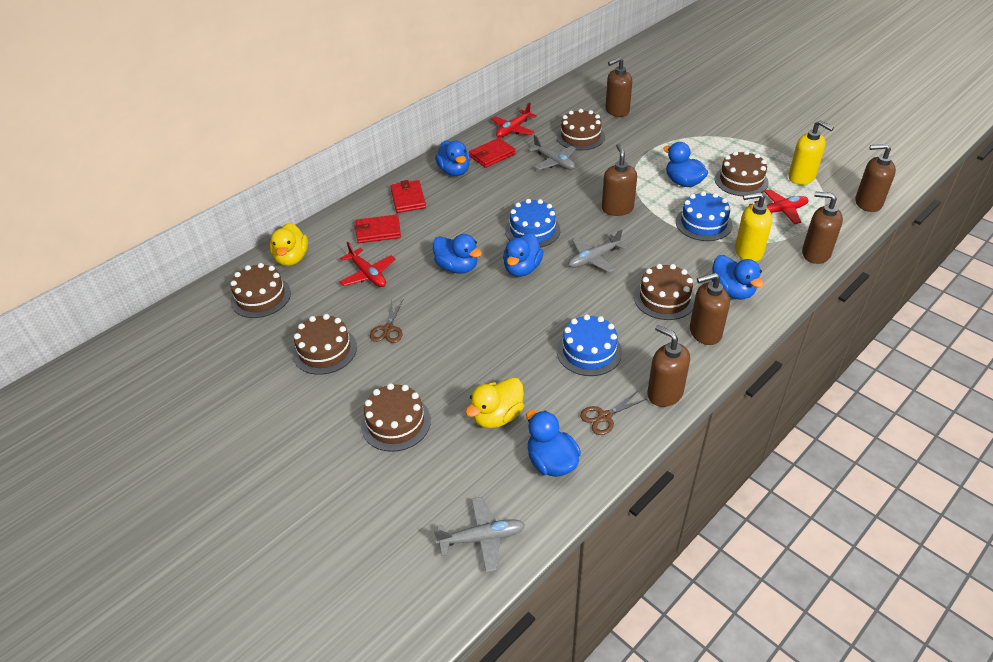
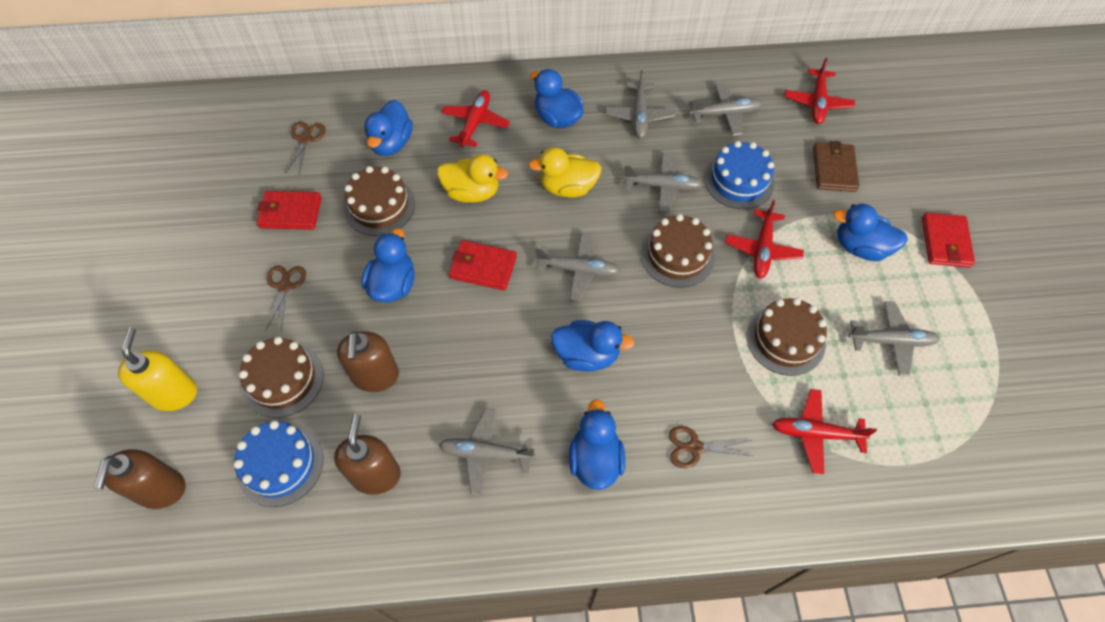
blue cake: 3 -> 2
brown cake: 6 -> 4
brown scissors: 2 -> 3
brown soap dispenser: 6 -> 3
brown wallet: 0 -> 1
grey plane: 3 -> 6
red plane: 3 -> 4
yellow soap dispenser: 2 -> 1

